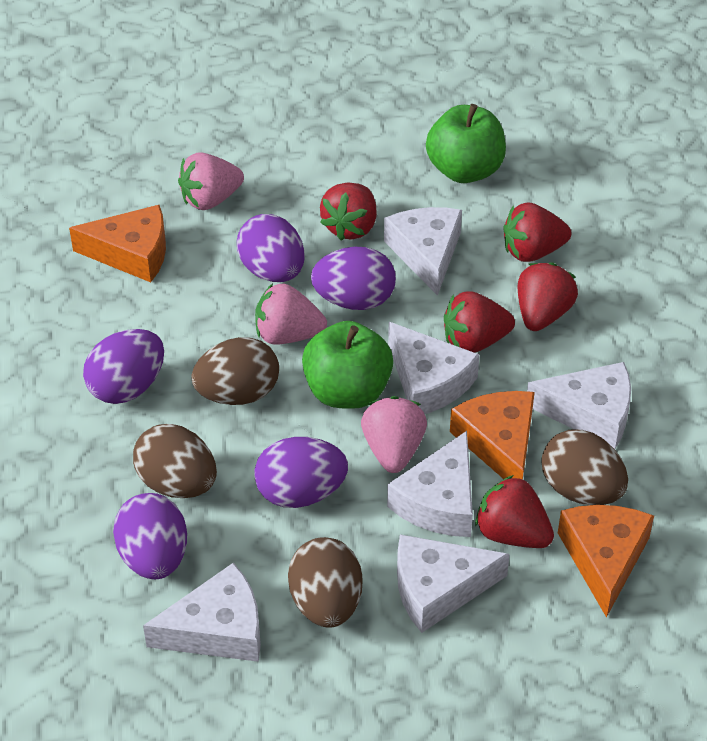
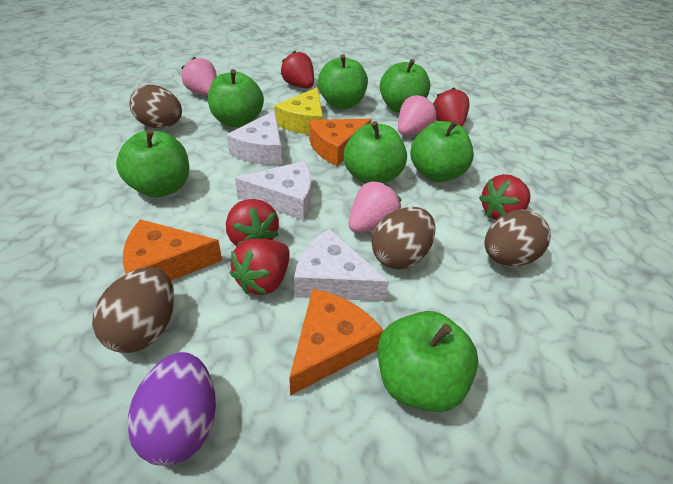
green apple: 2 -> 7
purple egg: 5 -> 1
white cheese: 6 -> 3
yellow cheese: 0 -> 1

